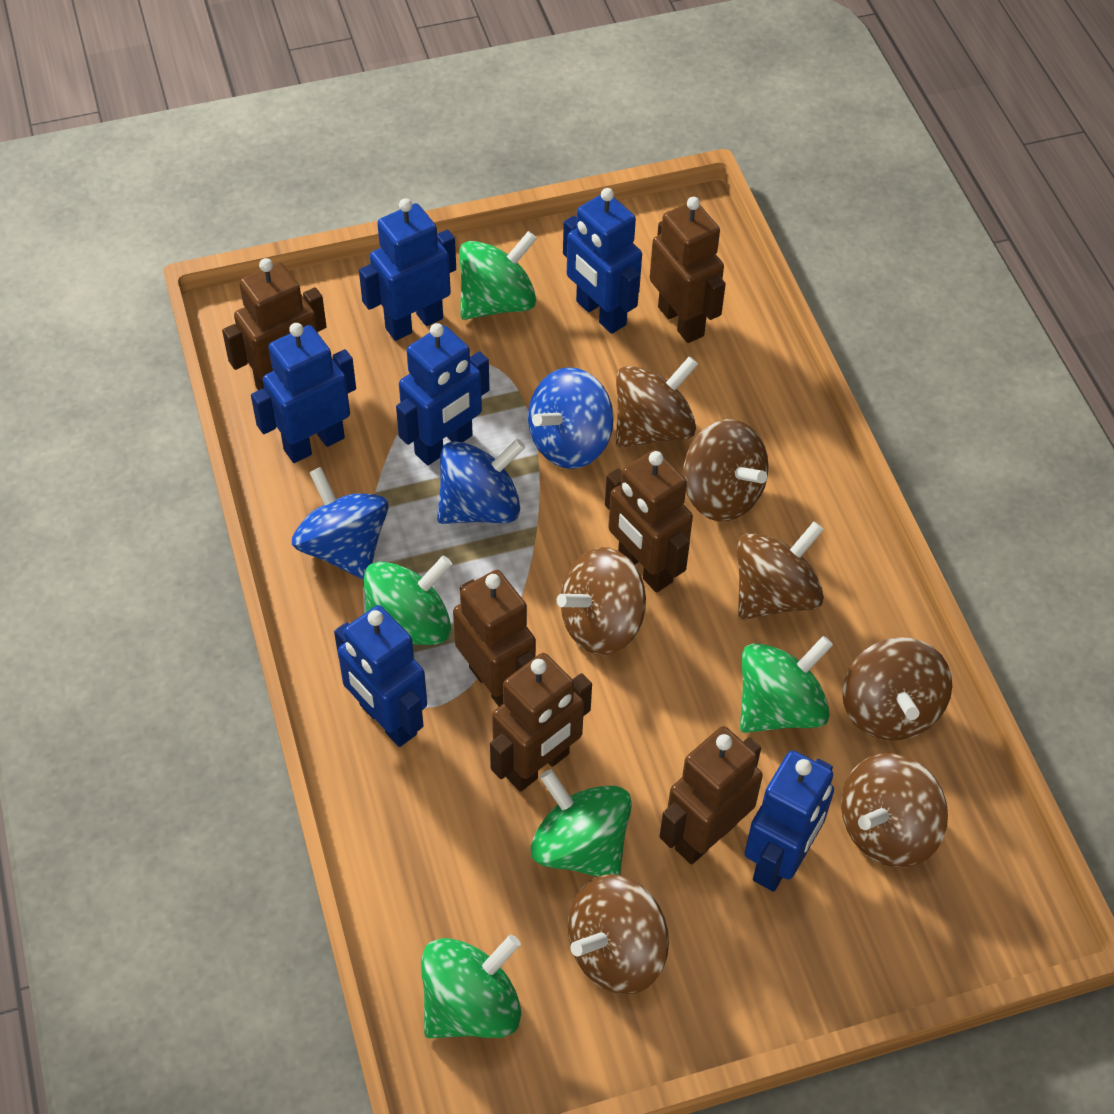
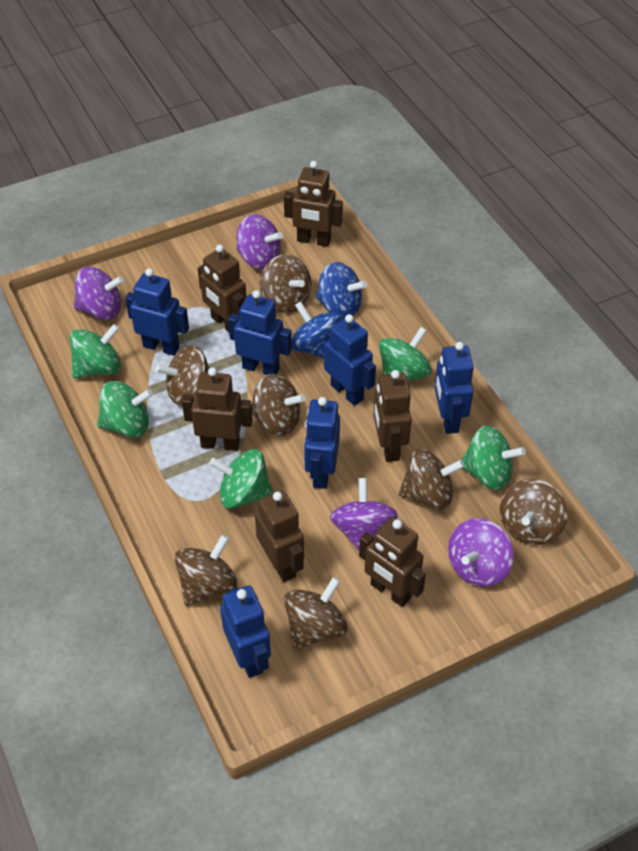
blue spinning top: 3 -> 2
purple spinning top: 0 -> 4

